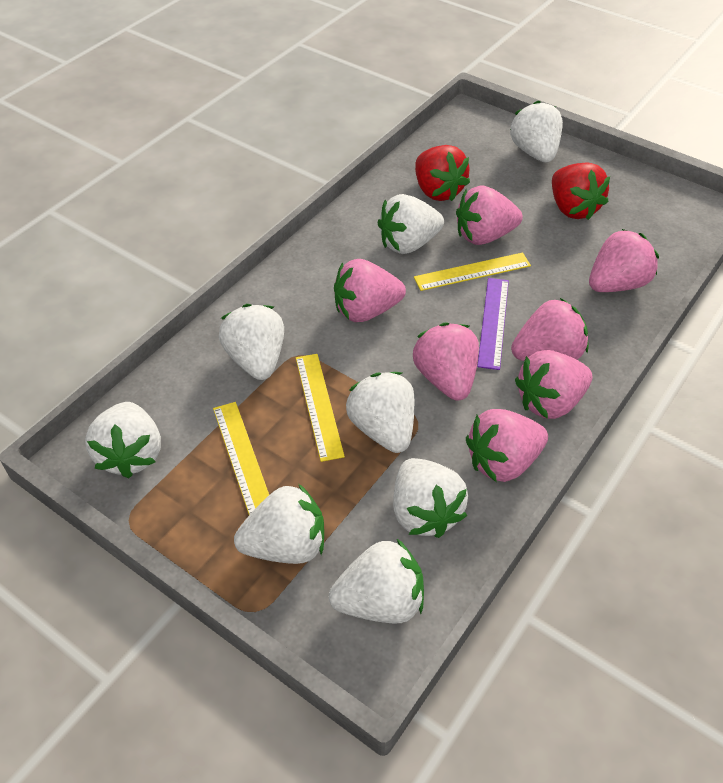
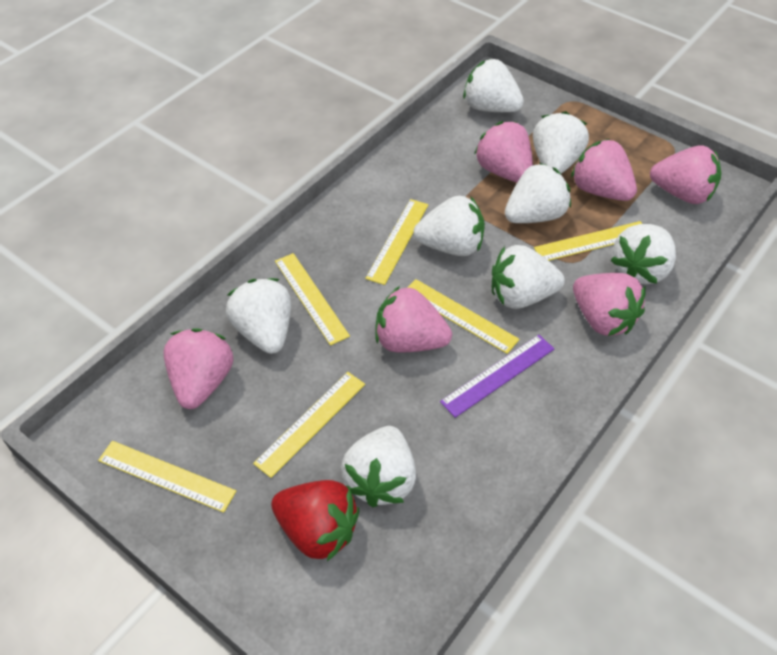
pink strawberry: 7 -> 6
red strawberry: 2 -> 1
yellow ruler: 3 -> 6

